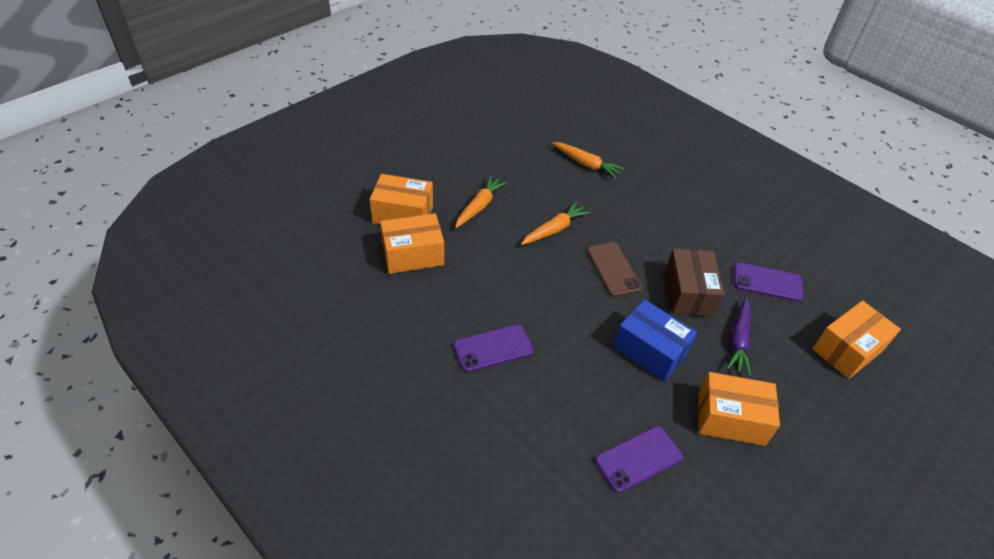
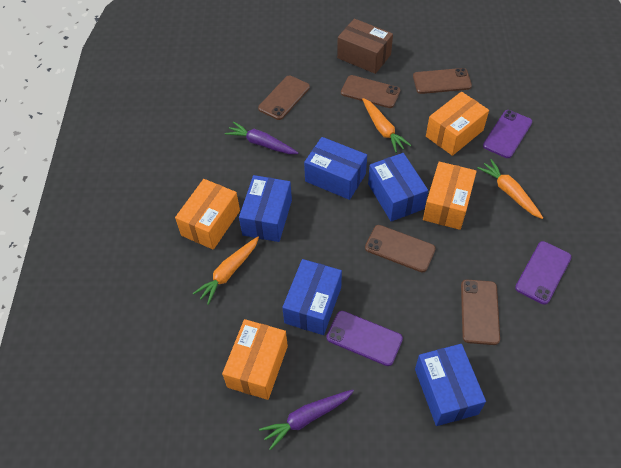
blue box: 1 -> 5
brown phone: 1 -> 5
purple carrot: 1 -> 2

